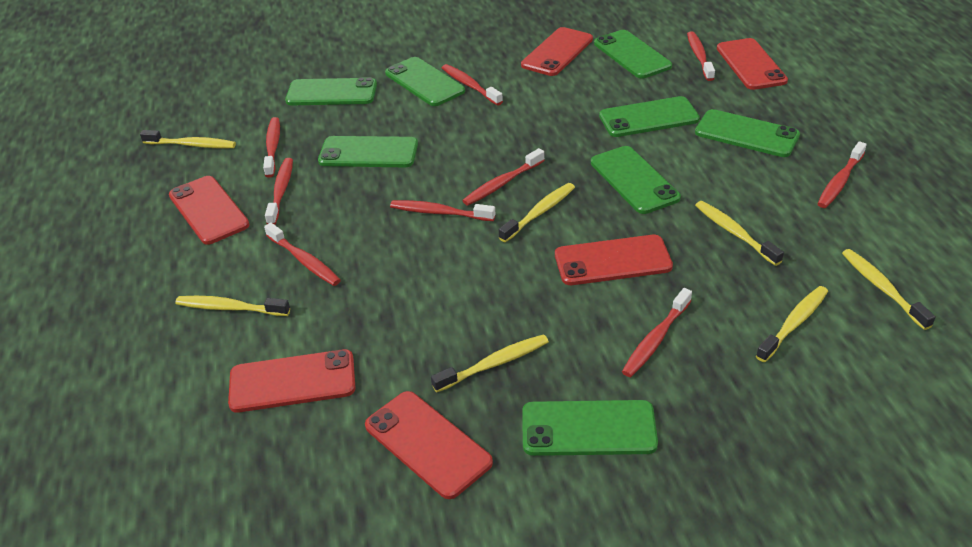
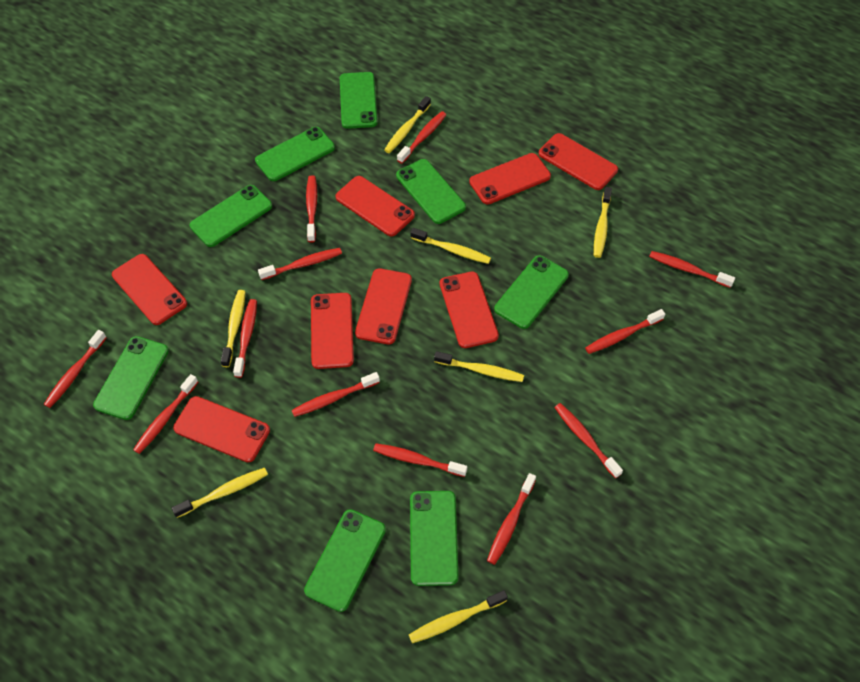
red phone: 6 -> 8
red toothbrush: 9 -> 12

